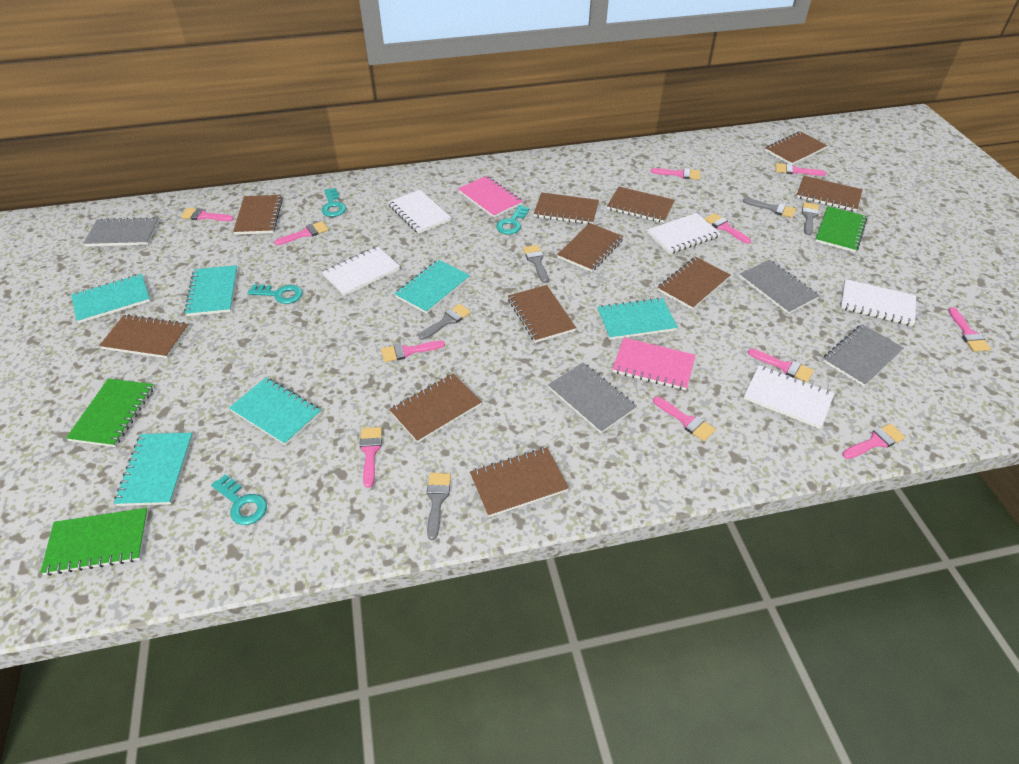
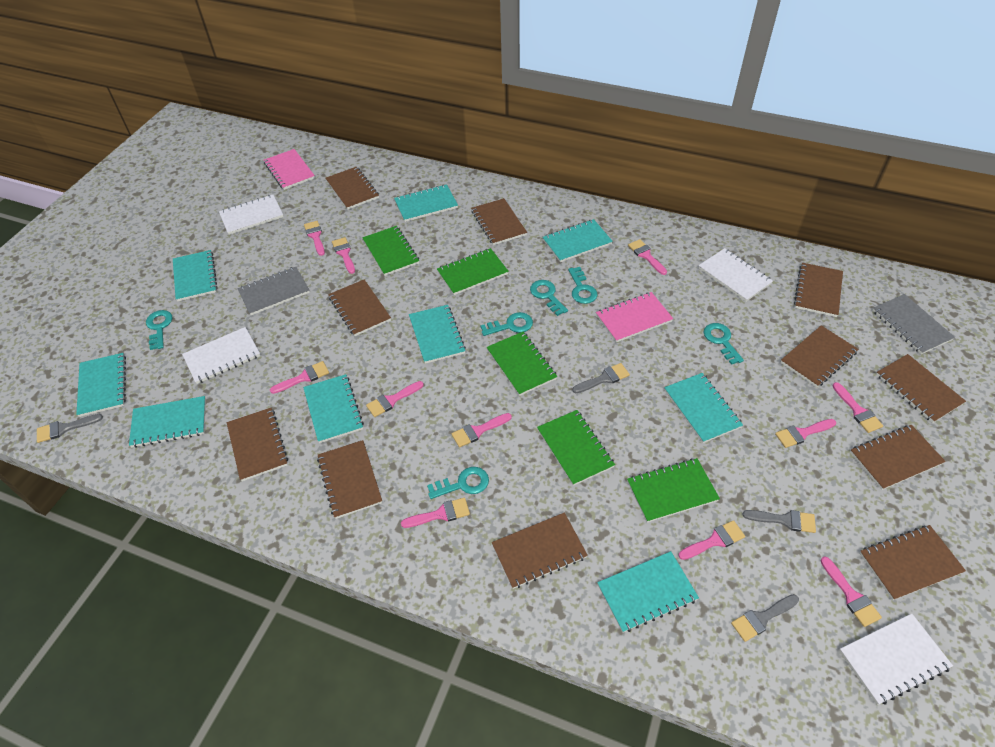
green notebook: 3 -> 5
grey brush: 5 -> 4
grey notebook: 4 -> 2
turquoise key: 4 -> 6
turquoise notebook: 6 -> 9
white notebook: 5 -> 4

